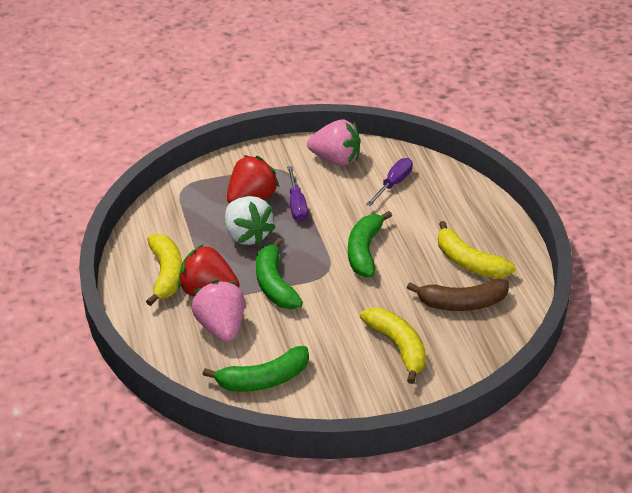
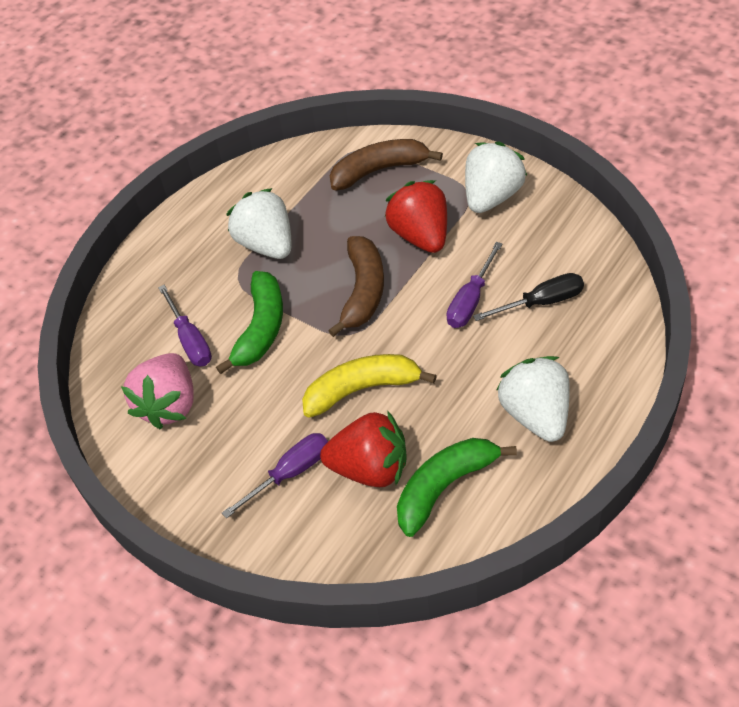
black screwdriver: 0 -> 1
brown banana: 1 -> 2
green banana: 3 -> 2
pink strawberry: 2 -> 1
purple screwdriver: 2 -> 3
white strawberry: 1 -> 3
yellow banana: 3 -> 1

